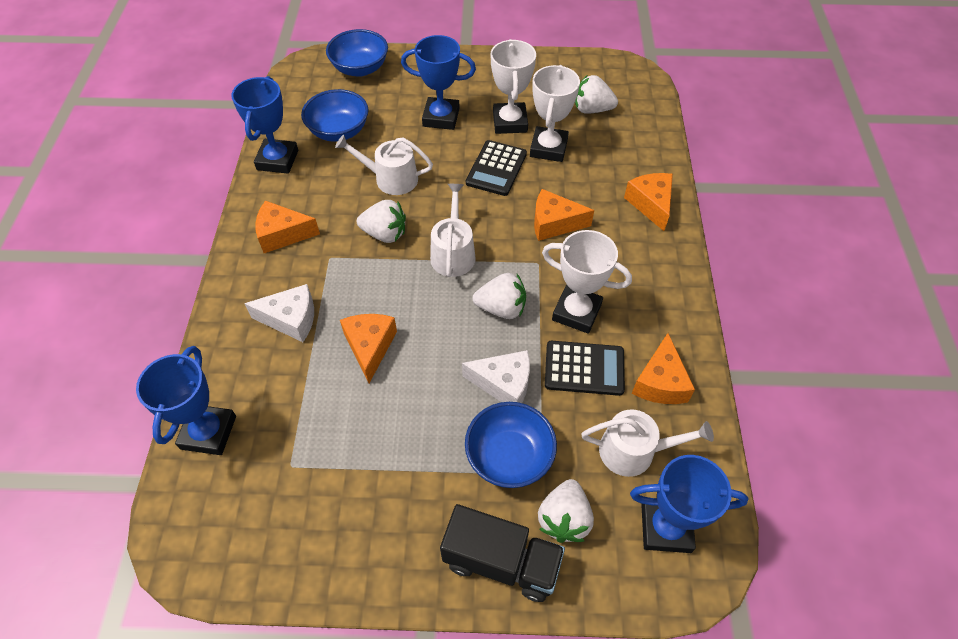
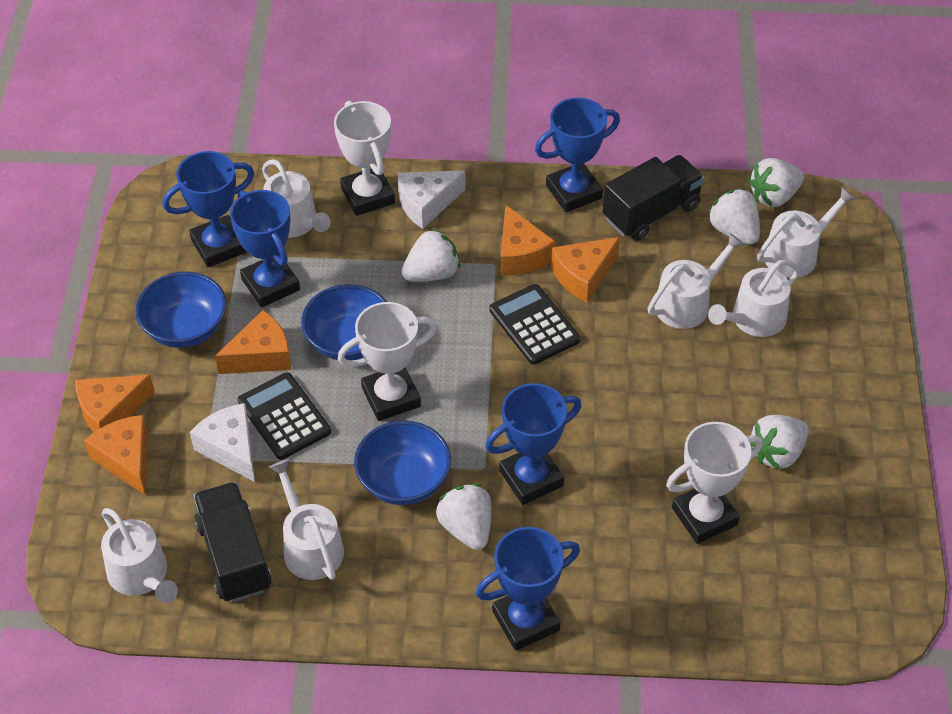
black truck: 1 -> 2
blue trophy: 4 -> 5
white strawberry: 4 -> 5
white watering can: 3 -> 6

